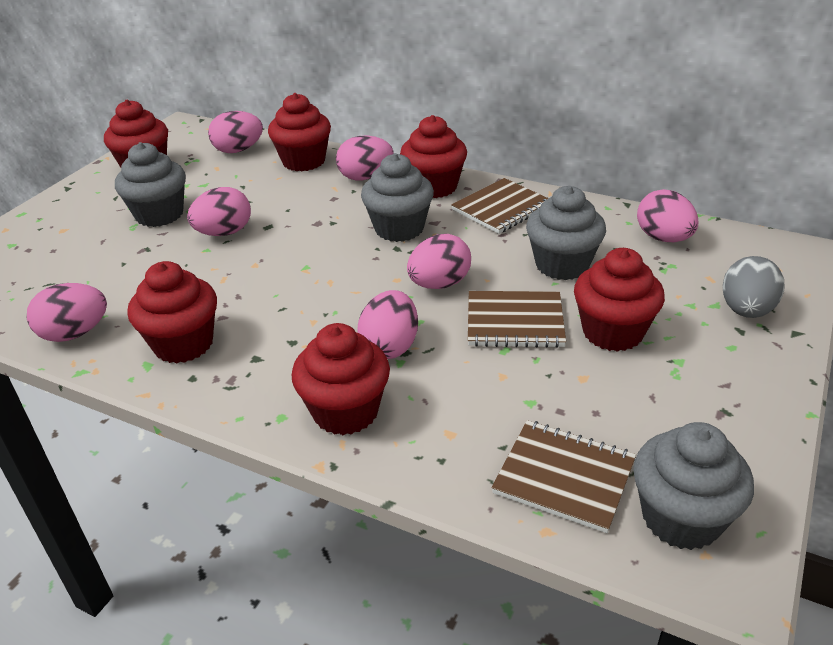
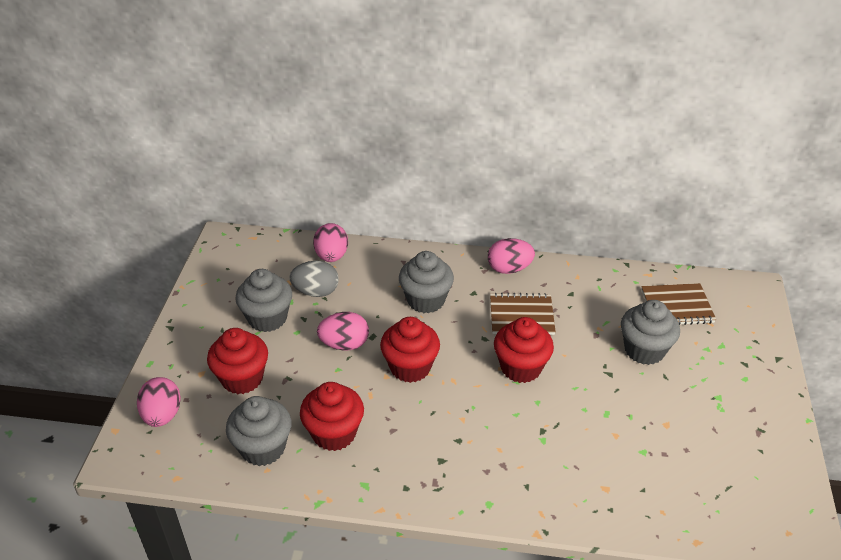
brown notebook: 3 -> 2
pink egg: 7 -> 4
red cupcake: 6 -> 4

